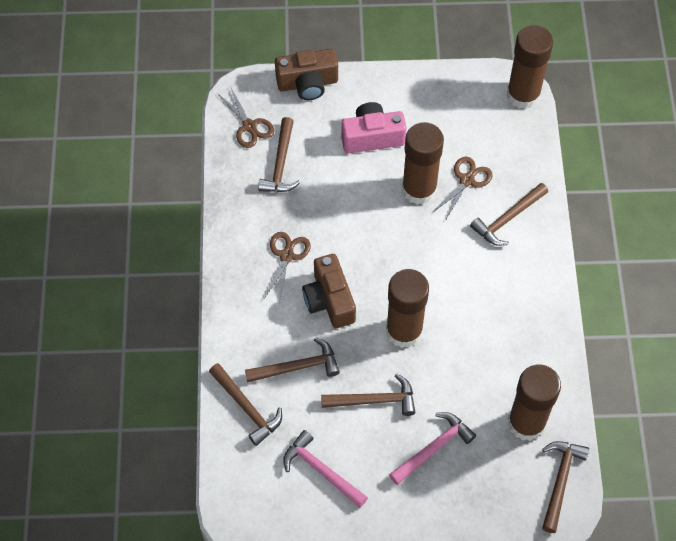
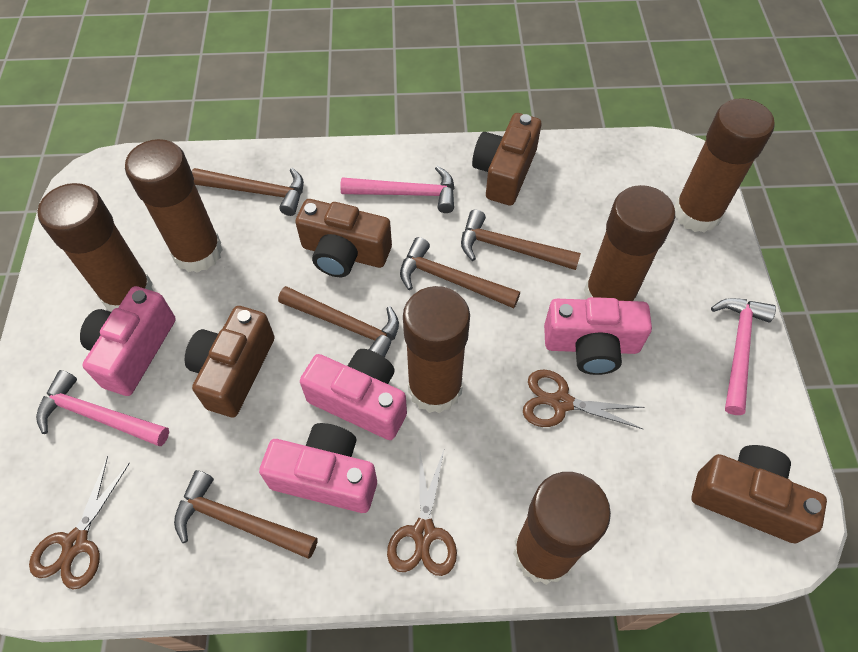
brown camera: 2 -> 4
brown glue stick: 4 -> 6
brown hammer: 6 -> 5
pink camera: 1 -> 4
pink hammer: 2 -> 3

